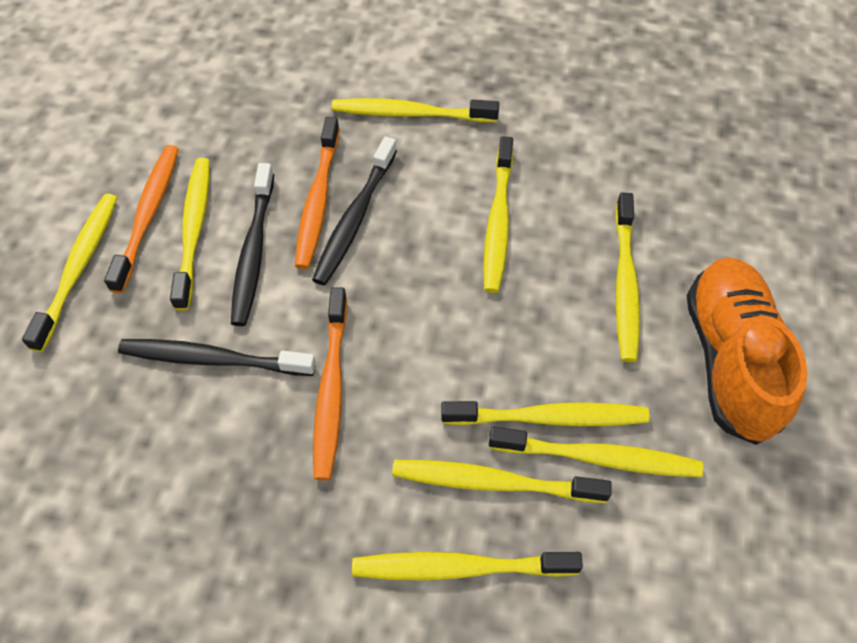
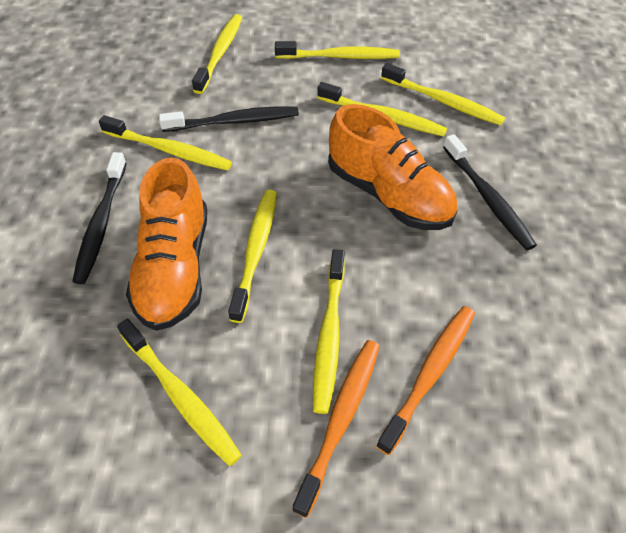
orange shoe: 1 -> 2
orange toothbrush: 3 -> 2
yellow toothbrush: 9 -> 8

